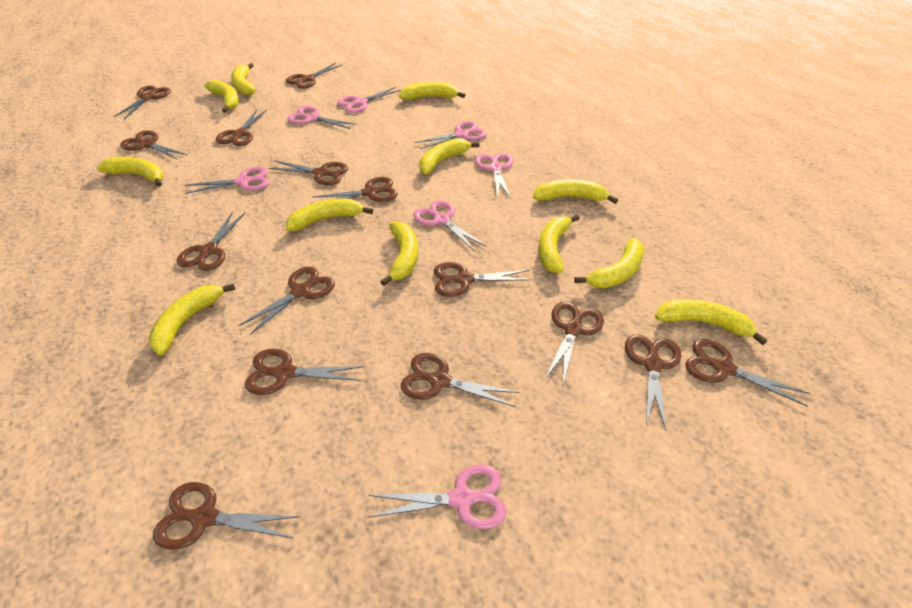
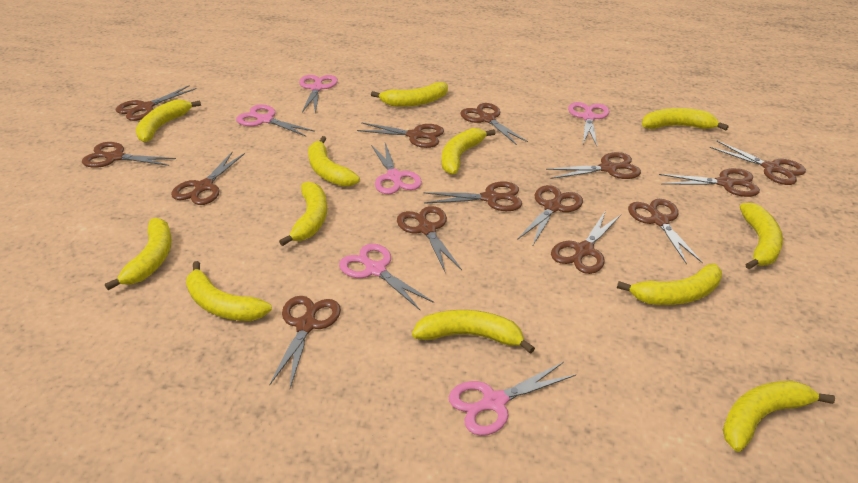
brown scissors: 15 -> 14
pink scissors: 7 -> 6

